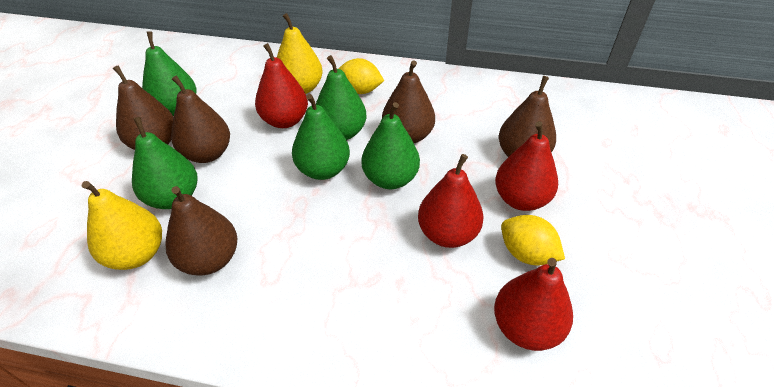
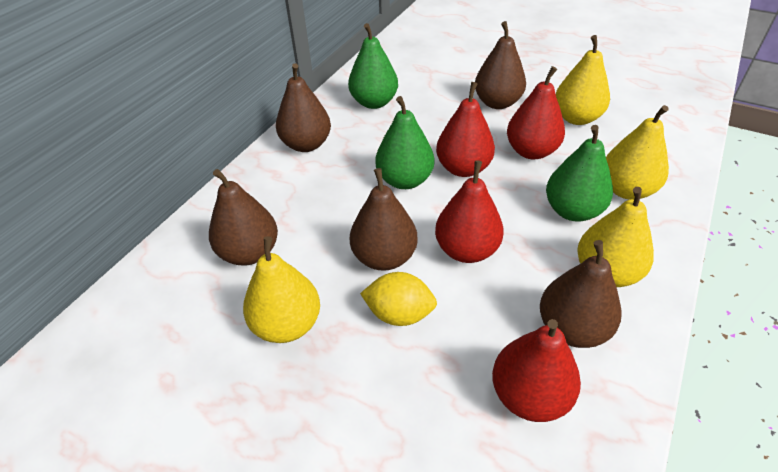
green pear: 5 -> 3
yellow lemon: 2 -> 1
yellow pear: 2 -> 4

